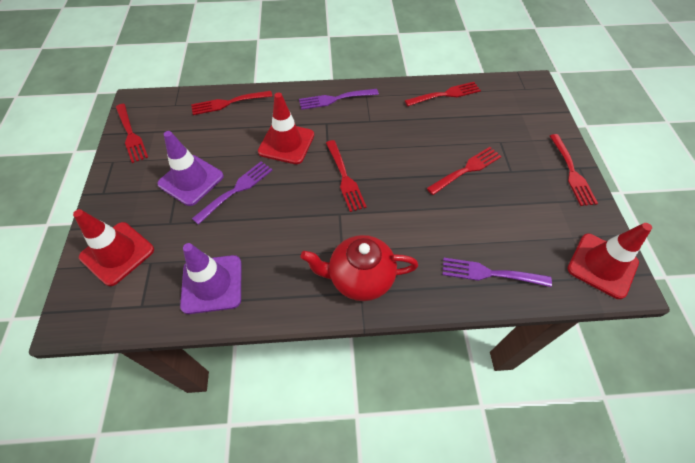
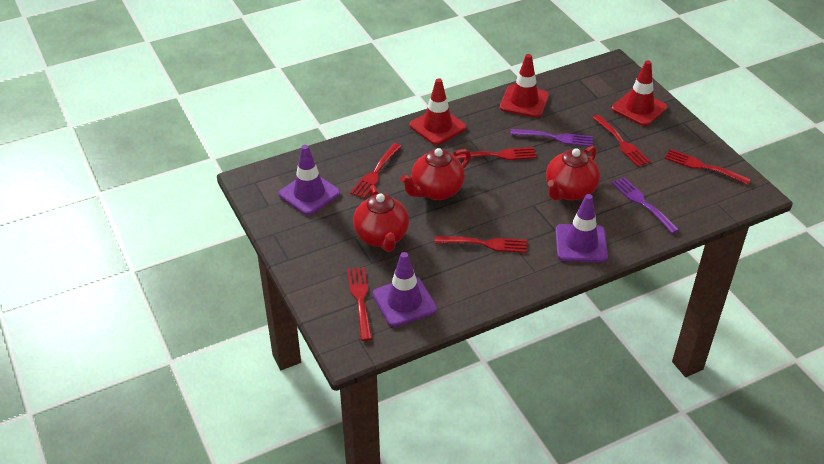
purple fork: 3 -> 2
purple traffic cone: 2 -> 3
red teapot: 1 -> 3

